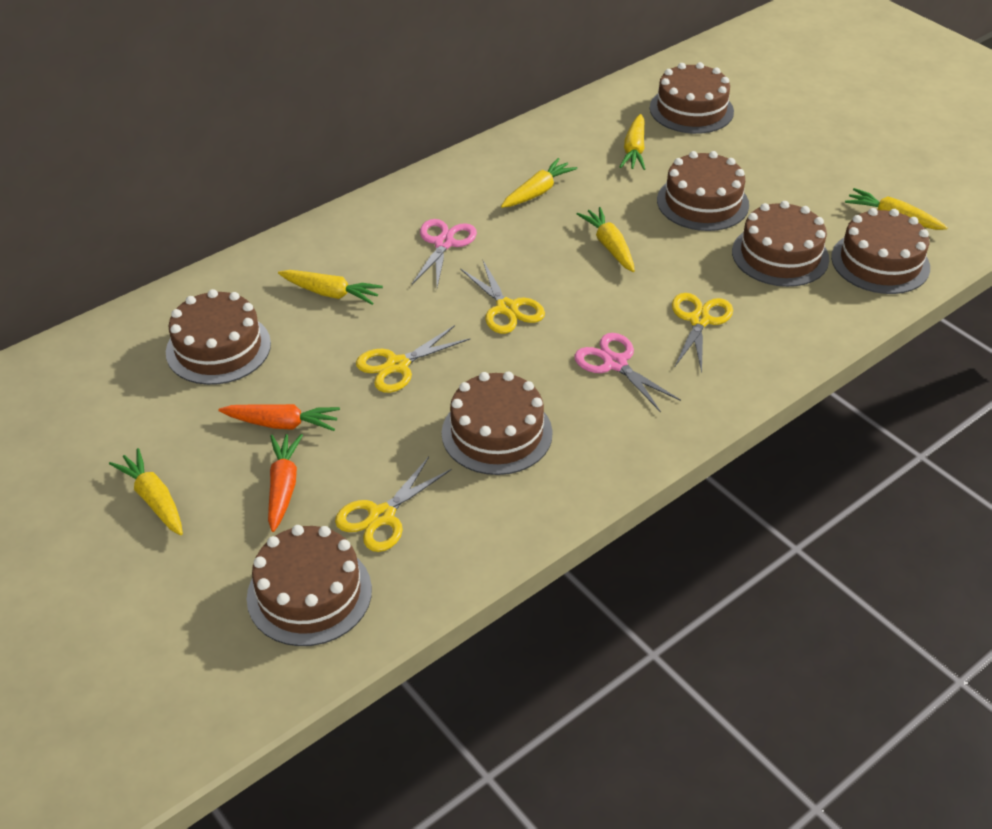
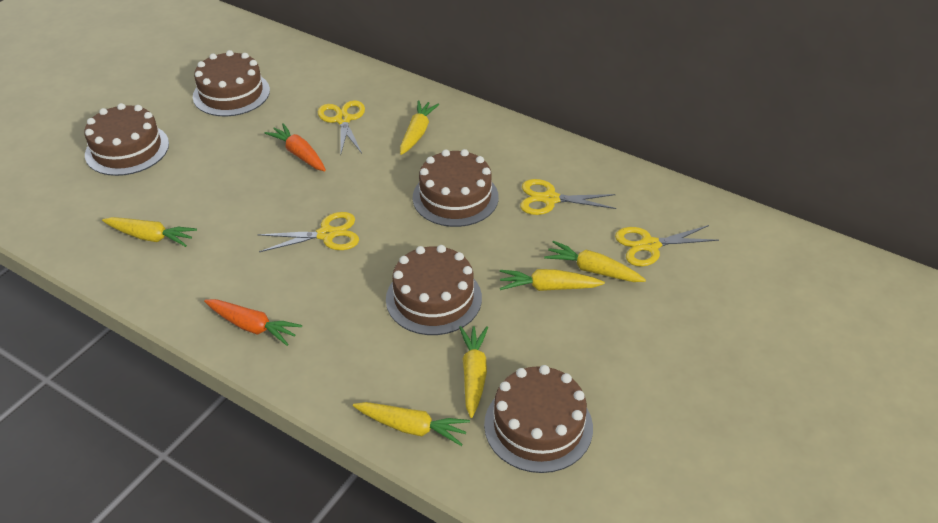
brown cake: 7 -> 5
pink scissors: 2 -> 0

